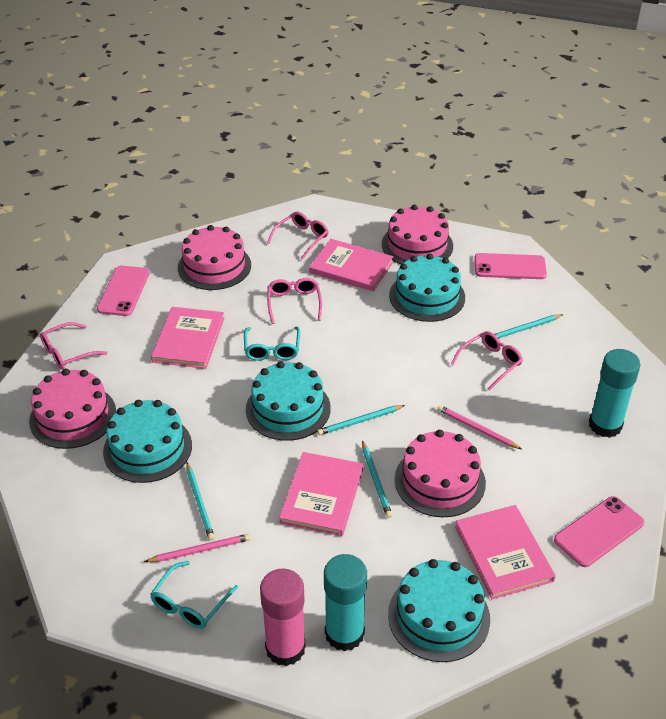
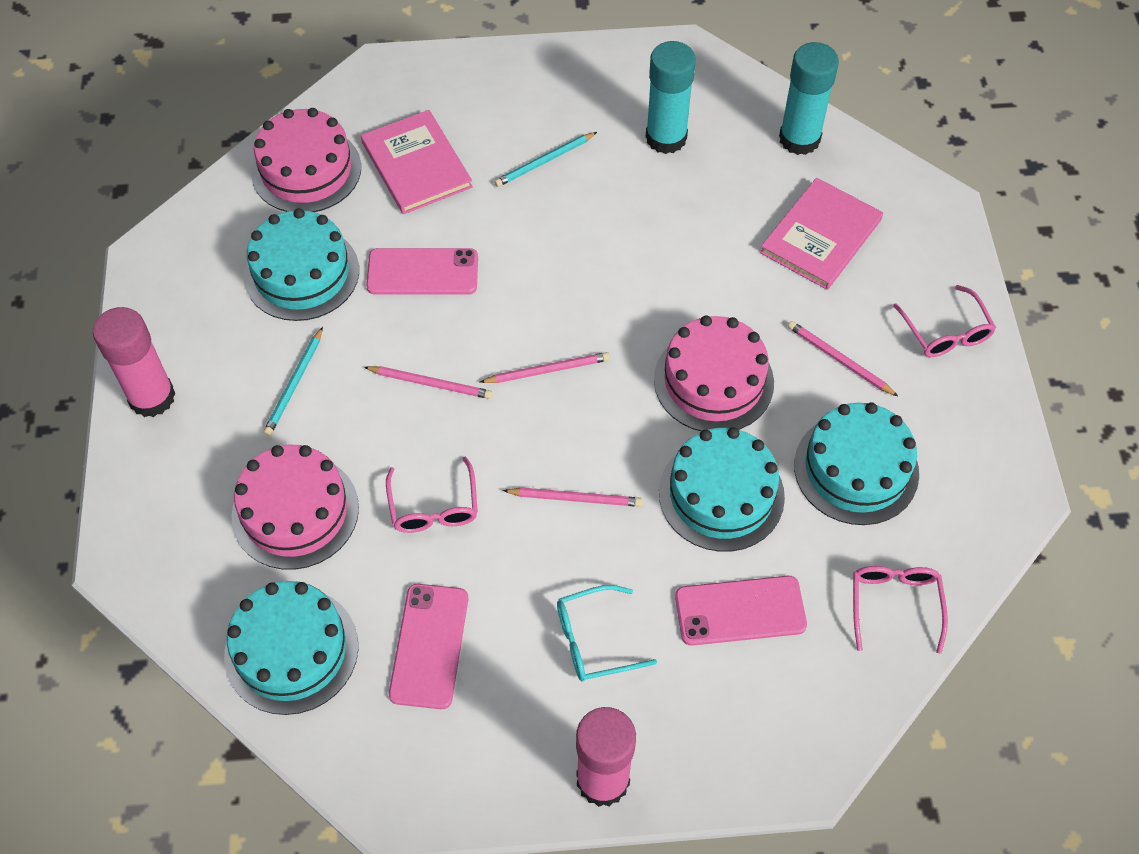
pink book: 4 -> 2
pink cake: 4 -> 3
pink glasses: 4 -> 3
pink glue stick: 1 -> 2
pink pencil: 2 -> 4
turquoise glasses: 2 -> 1
turquoise pencil: 4 -> 2

